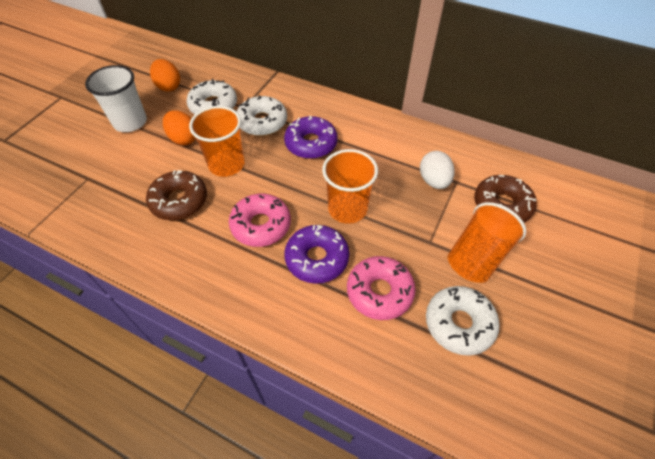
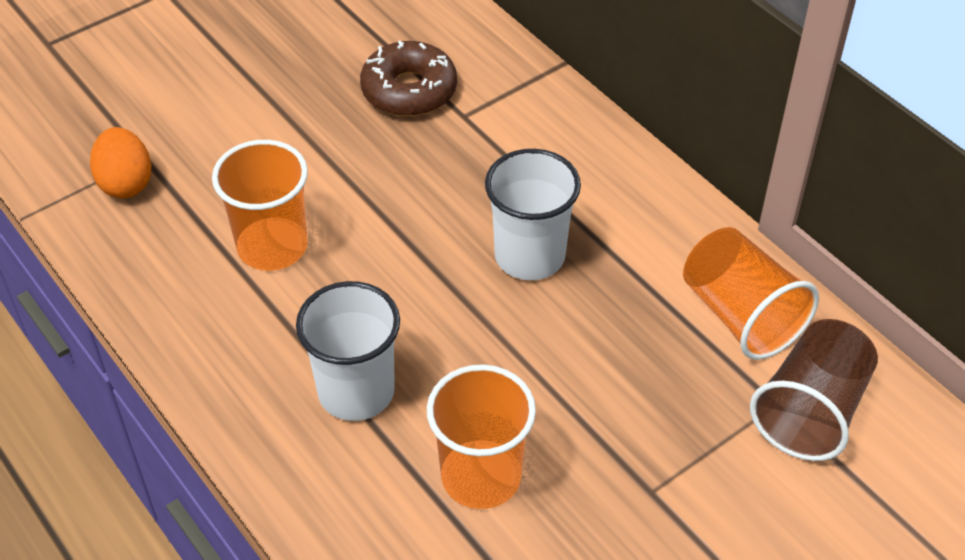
brown cup: 0 -> 1
brown donut: 2 -> 1
orange egg: 2 -> 1
pink donut: 2 -> 0
purple donut: 2 -> 0
white cup: 1 -> 2
white donut: 3 -> 0
white egg: 1 -> 0

